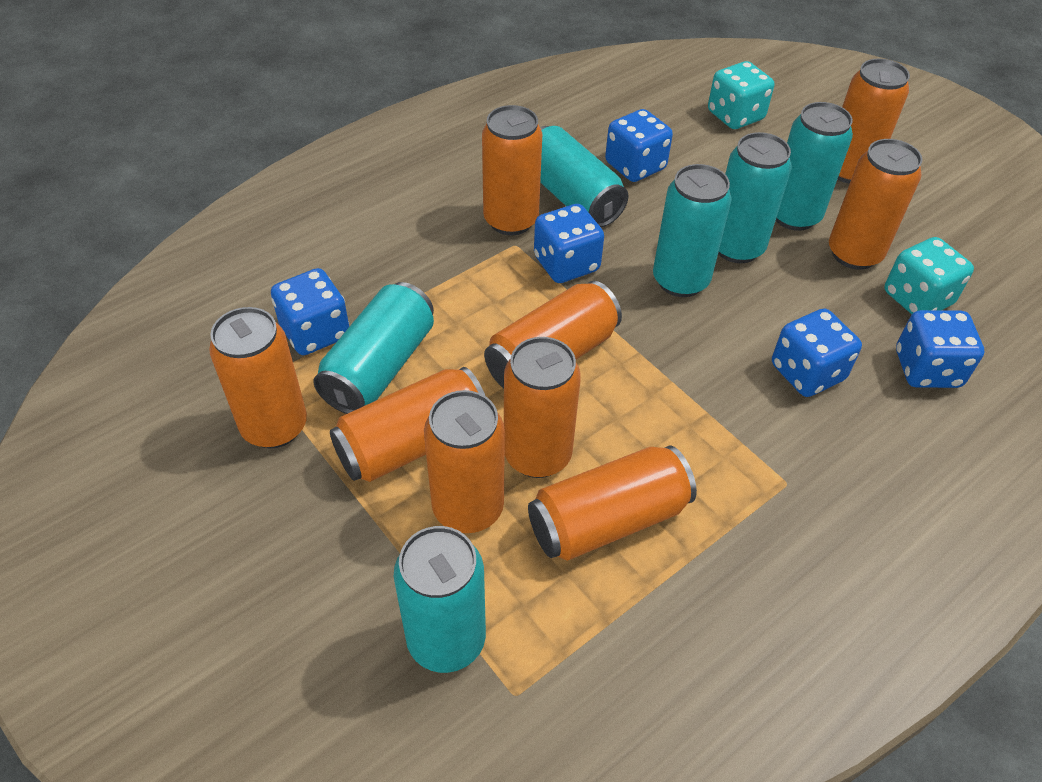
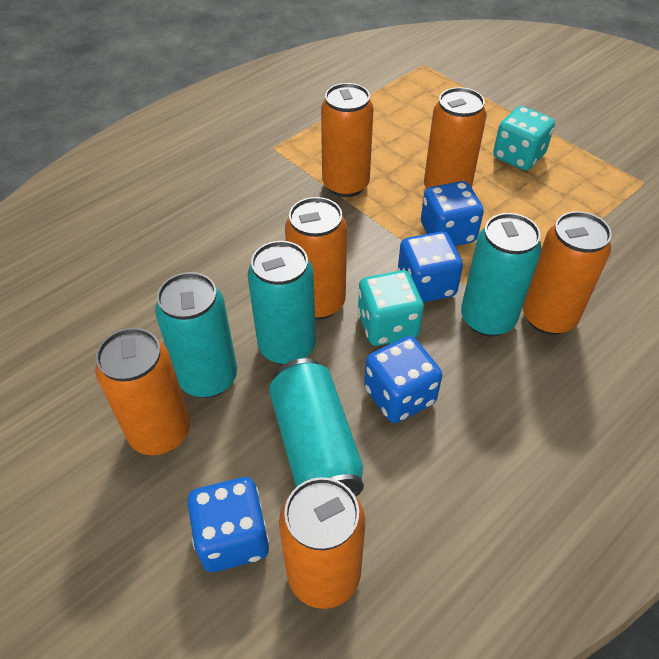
blue dice: 5 -> 4
orange can: 9 -> 6
turquoise can: 6 -> 4

